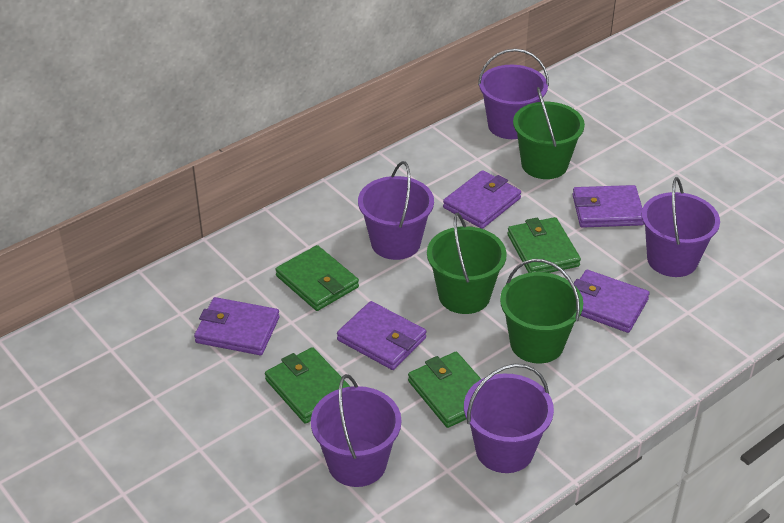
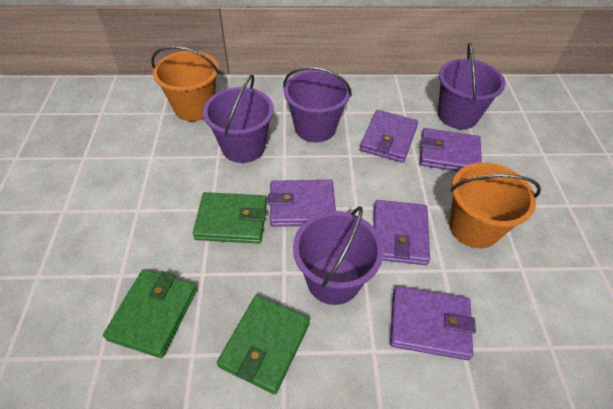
green bucket: 3 -> 0
green wallet: 4 -> 3
orange bucket: 0 -> 2
purple bucket: 5 -> 4

